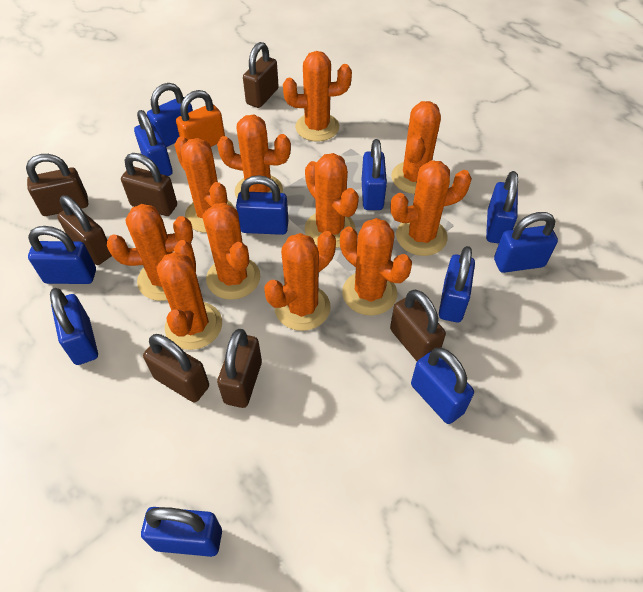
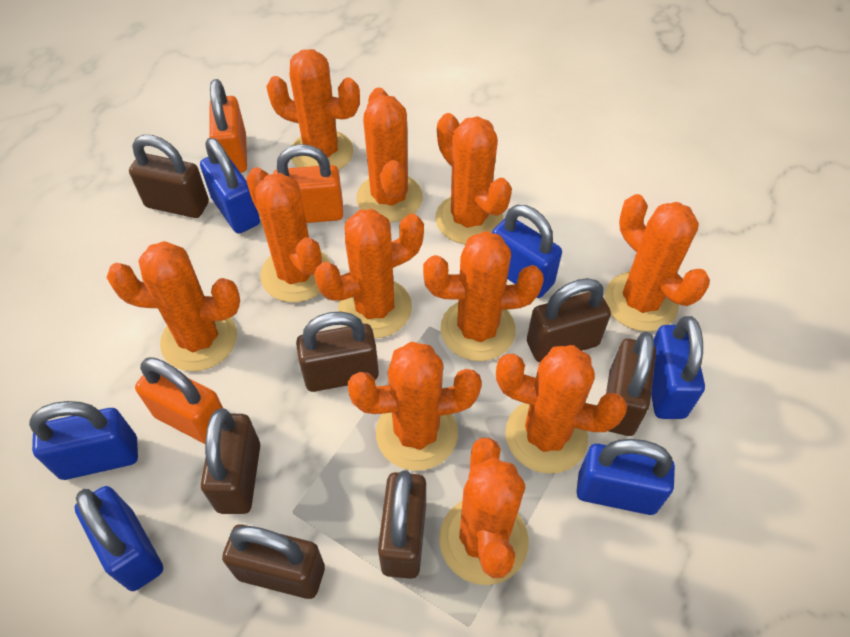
blue padlock: 11 -> 6
orange padlock: 1 -> 3

